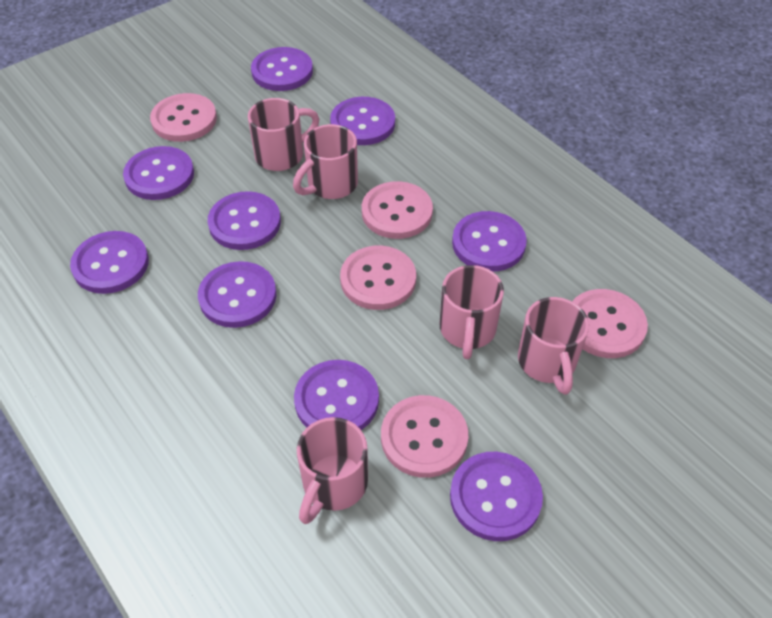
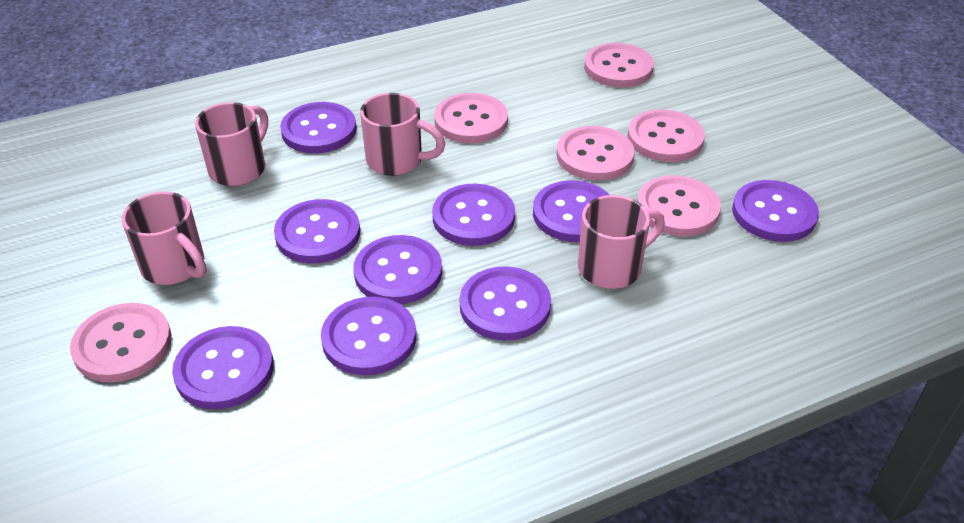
pink button: 5 -> 6
pink mug: 5 -> 4

